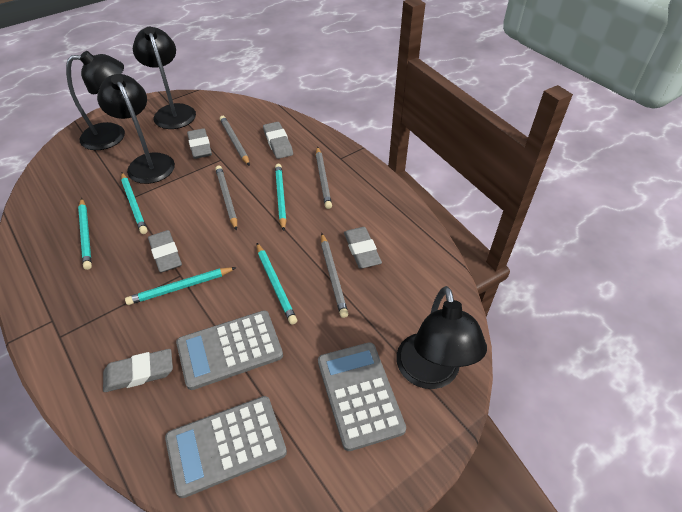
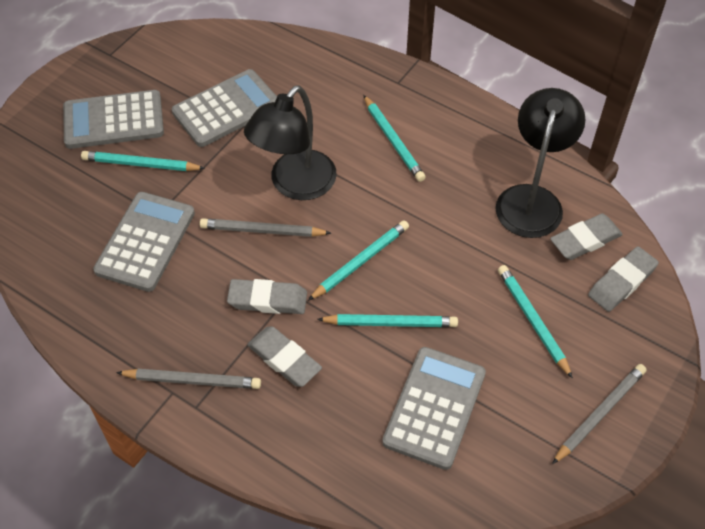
black lamp: 4 -> 2
grey calculator: 3 -> 4
grey eraser: 5 -> 4
grey pencil: 4 -> 3

